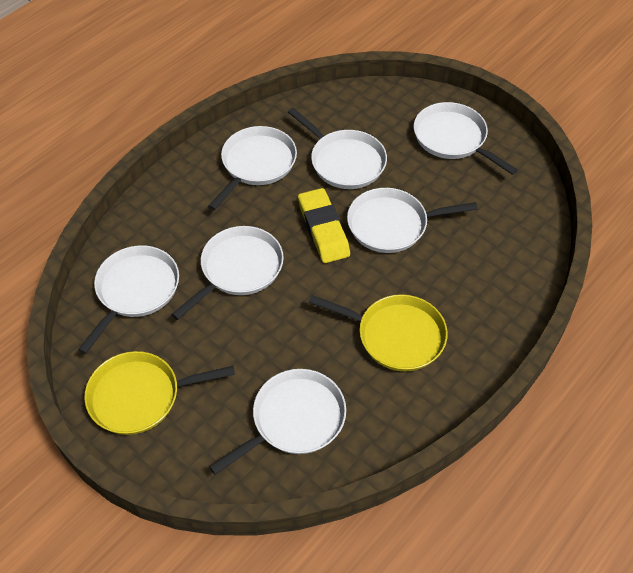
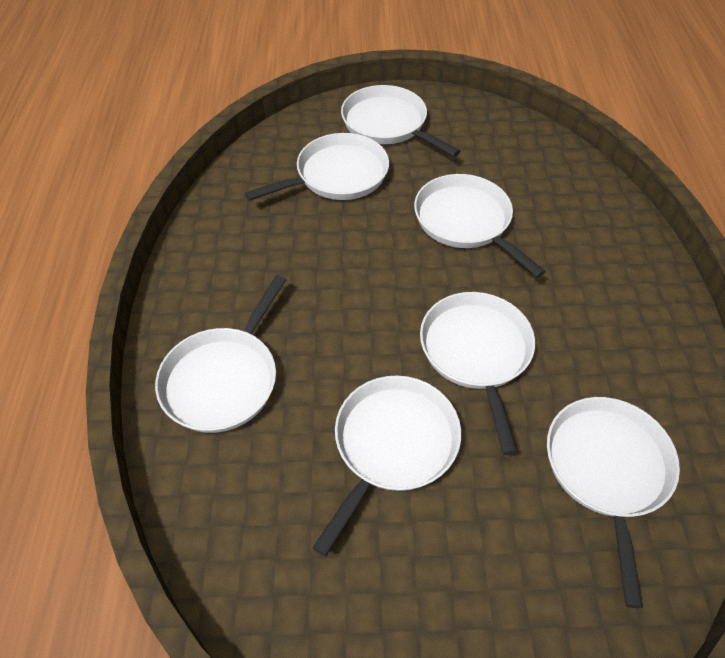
yellow eraser: 1 -> 0
yellow pan: 2 -> 0

